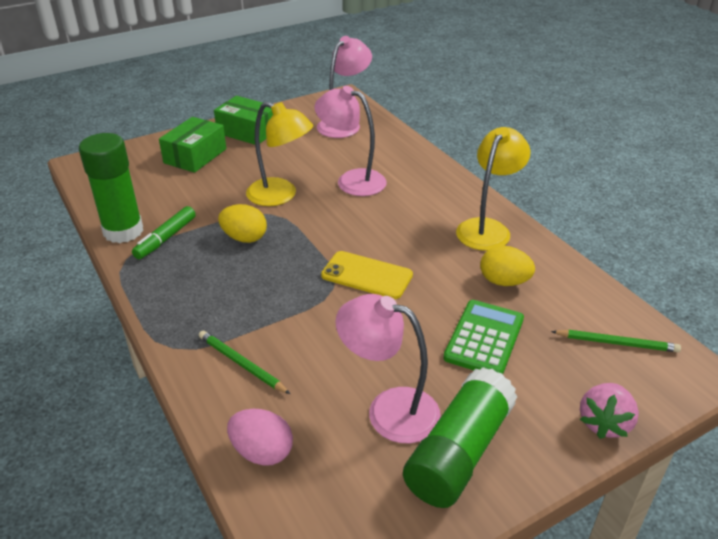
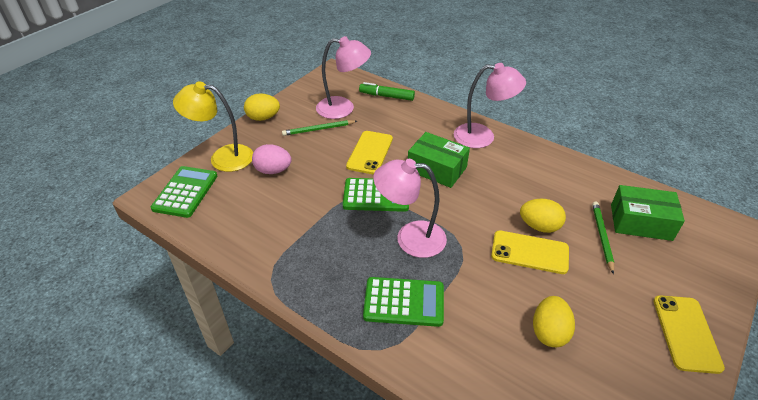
green calculator: 1 -> 3
green glue stick: 2 -> 0
pink strawberry: 1 -> 0
yellow egg: 2 -> 3
yellow lamp: 2 -> 1
yellow phone: 1 -> 3

